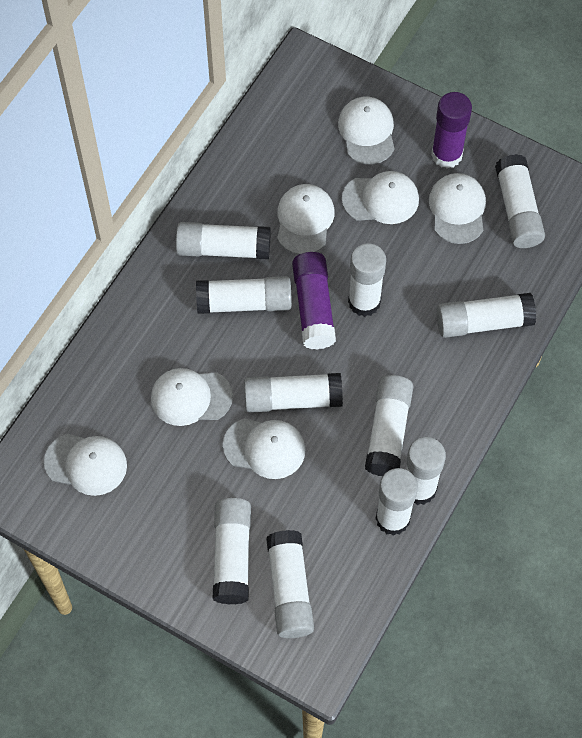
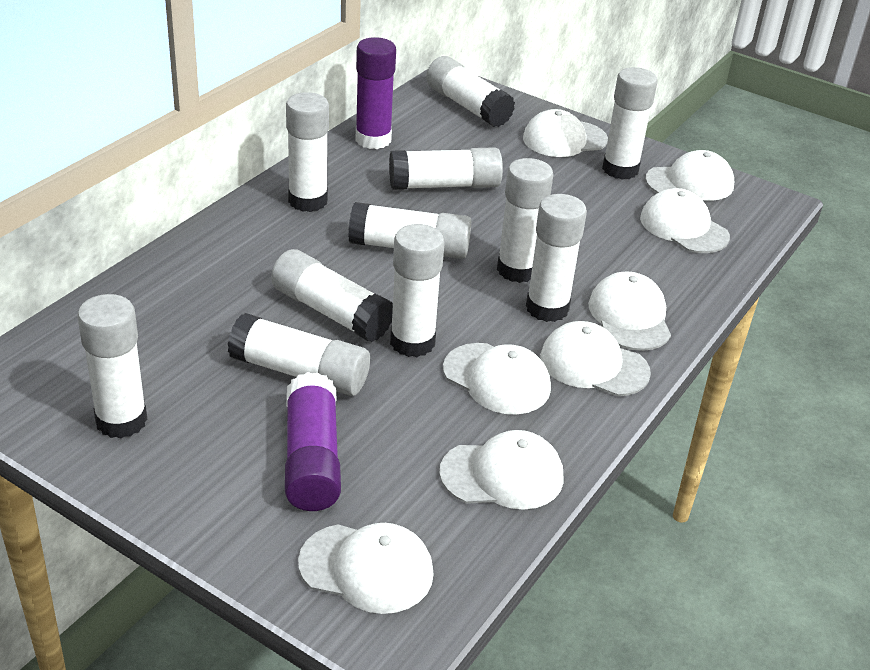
white cap: 7 -> 8

